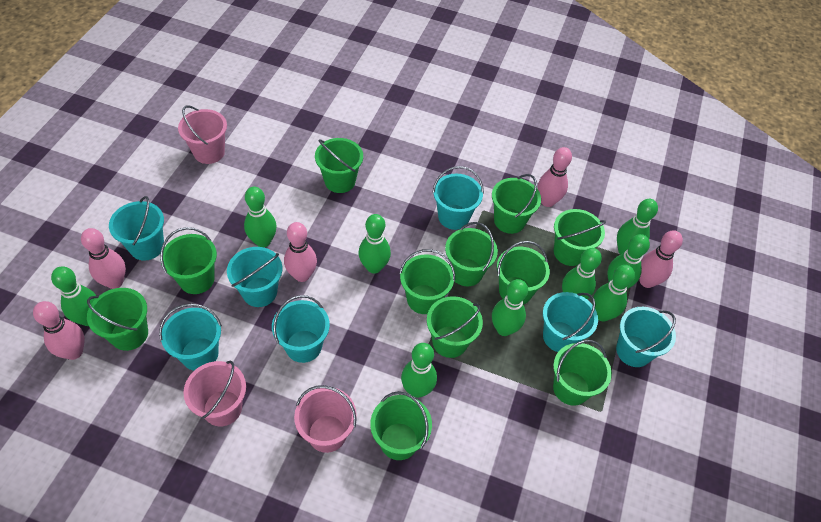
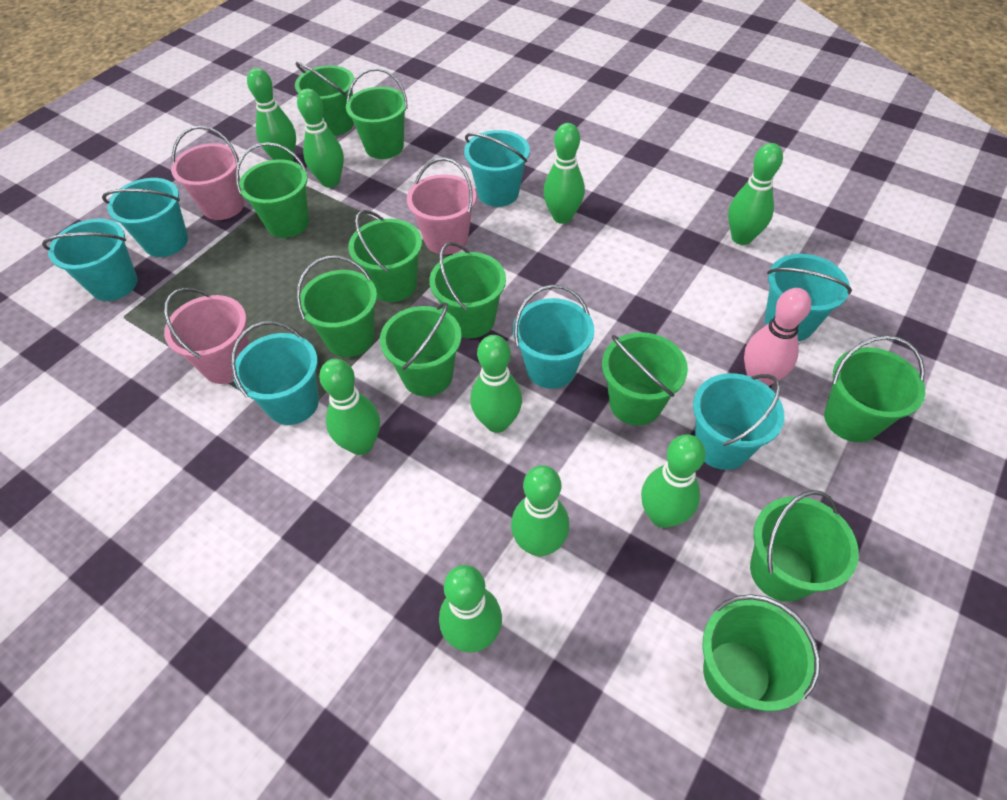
pink bowling pin: 5 -> 1

